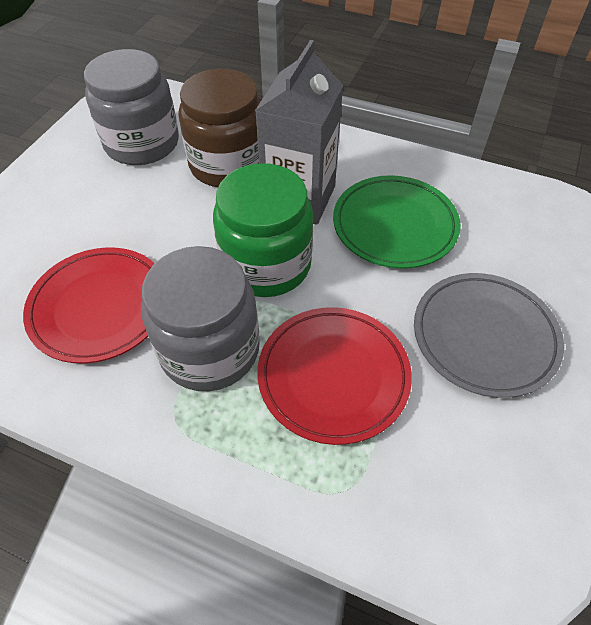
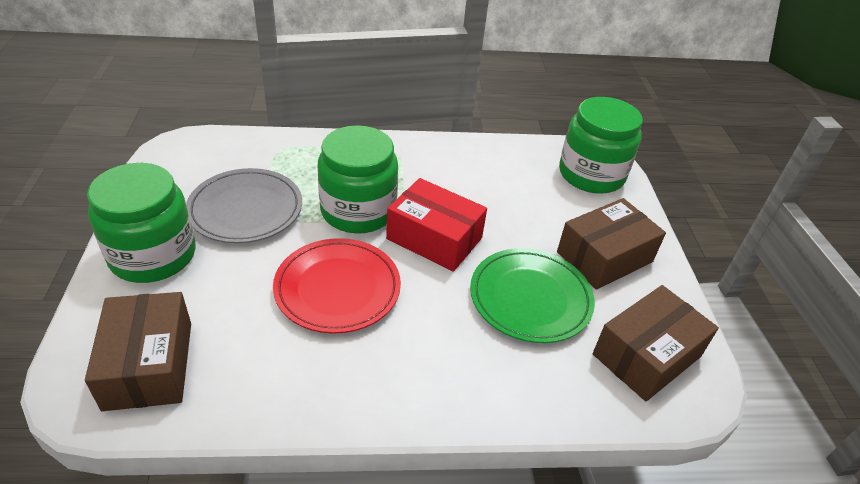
brown box: 0 -> 3
brown jar: 1 -> 0
green jar: 1 -> 3
grey carton: 1 -> 0
grey jar: 2 -> 0
red box: 0 -> 1
red plate: 2 -> 1

